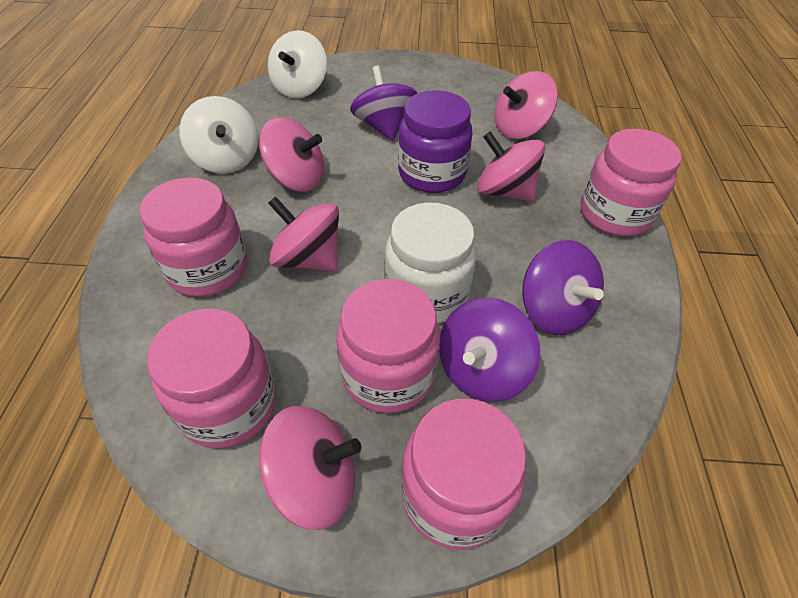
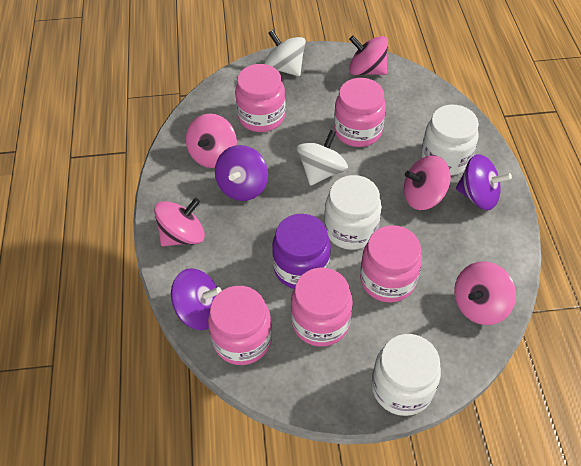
white jar: 1 -> 3

